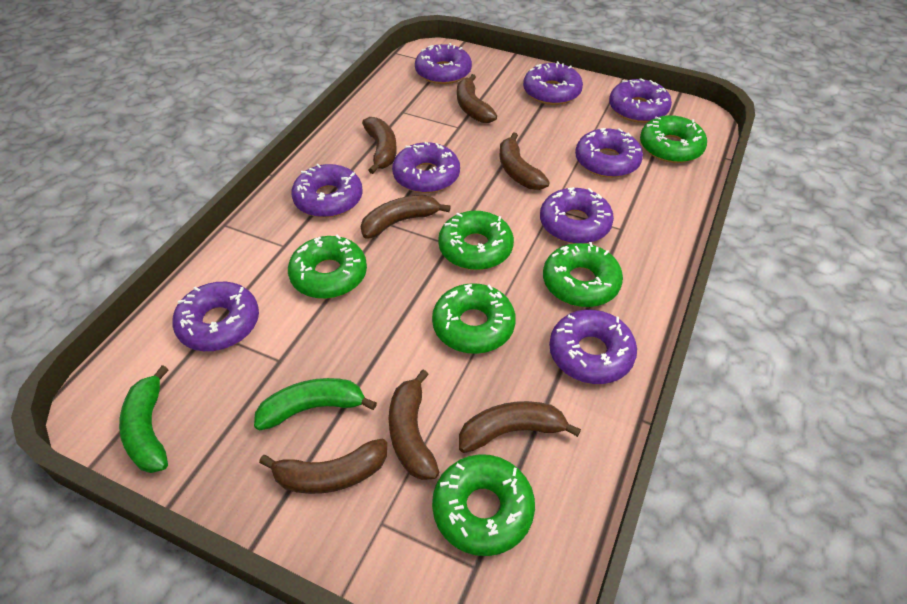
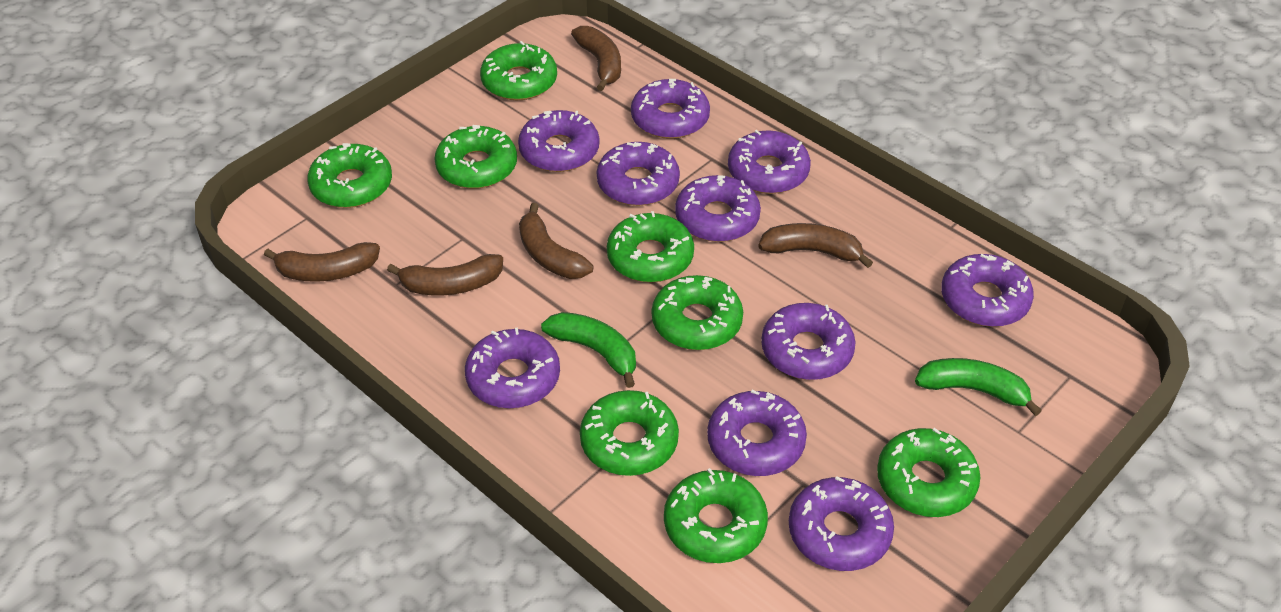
brown banana: 7 -> 5
green donut: 6 -> 8
purple donut: 9 -> 10

